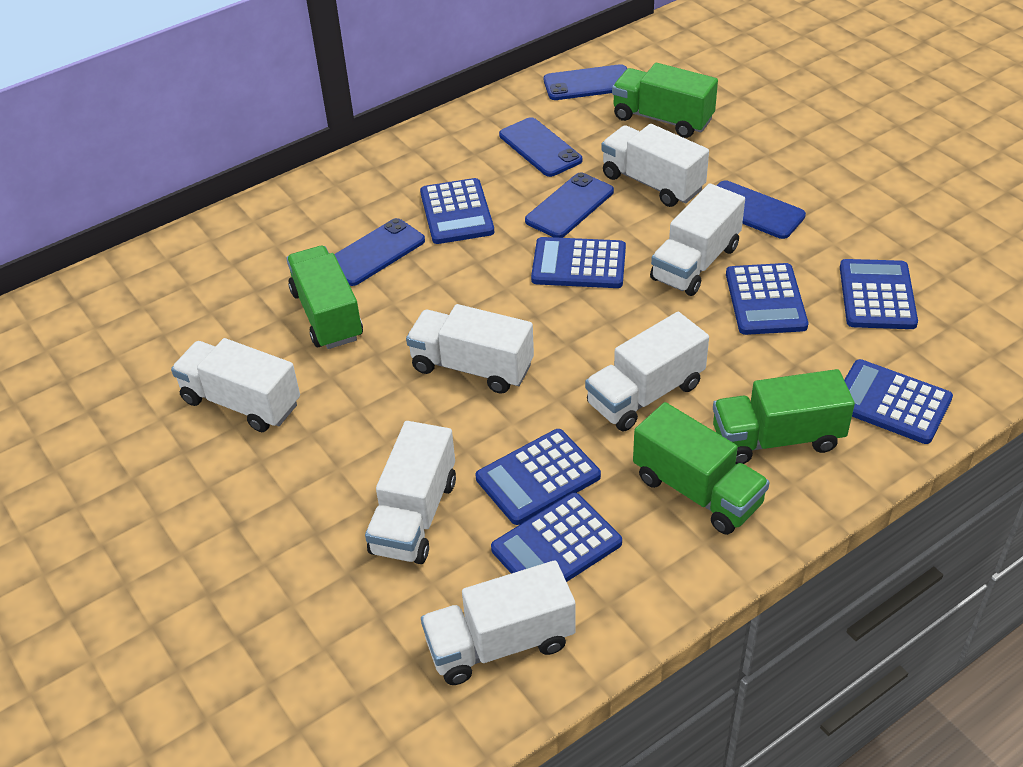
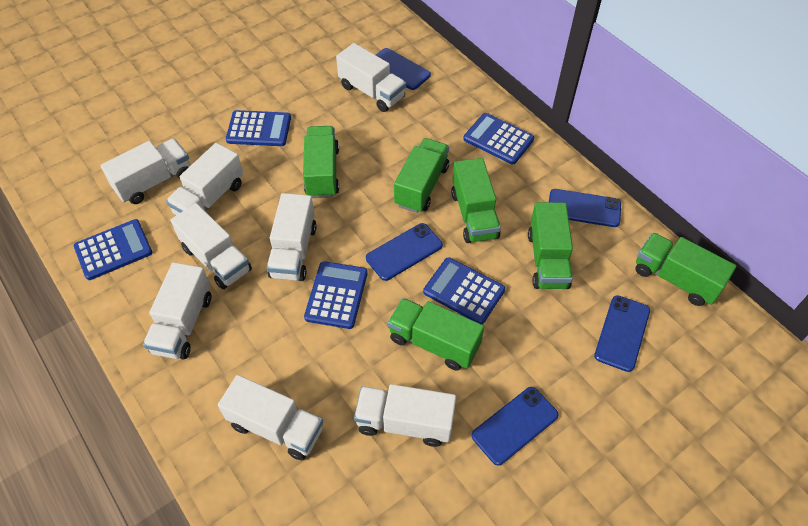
blue calculator: 7 -> 5
green truck: 4 -> 6
white truck: 7 -> 8

